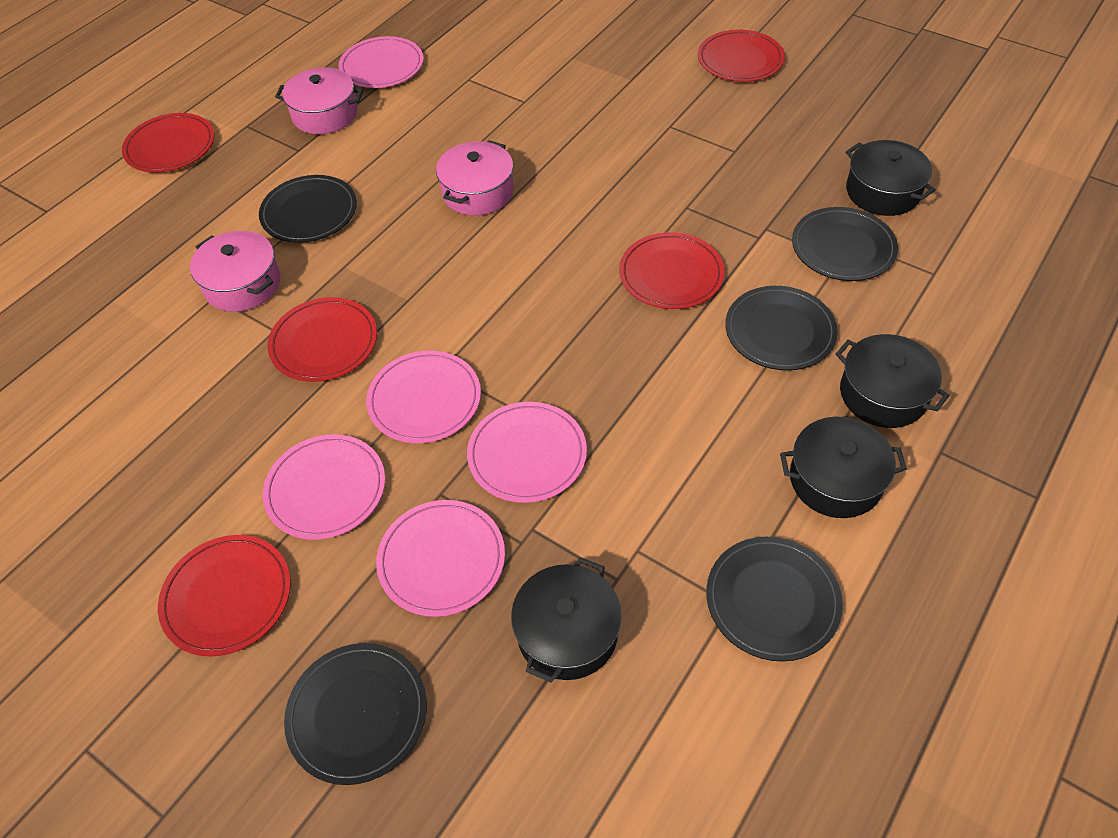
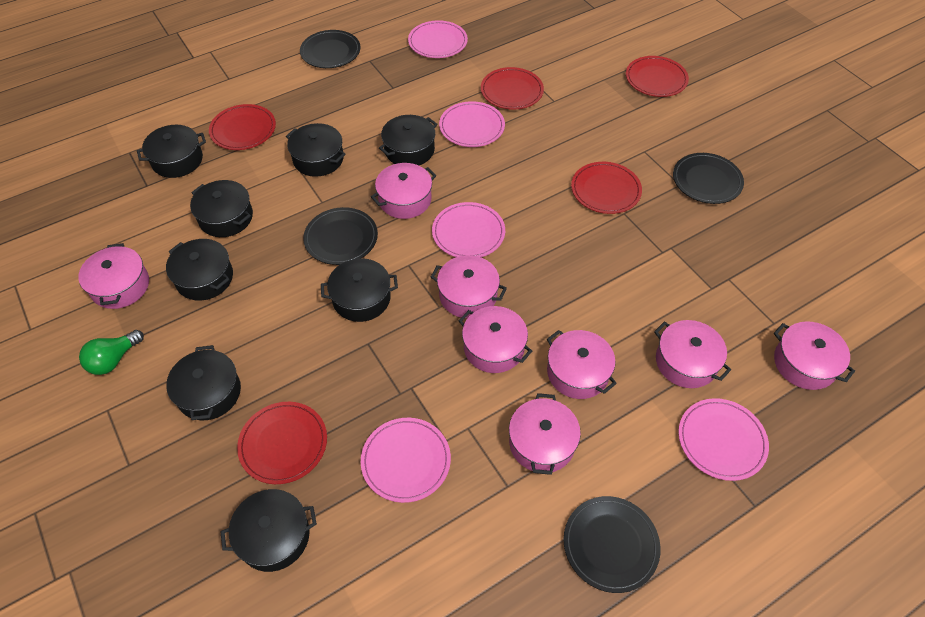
black plate: 5 -> 4
black pot: 4 -> 8
green light bulb: 0 -> 1
pink pot: 3 -> 8

